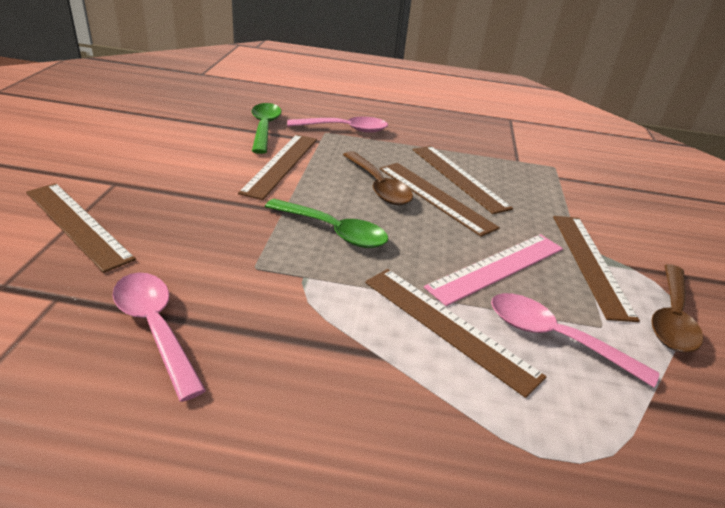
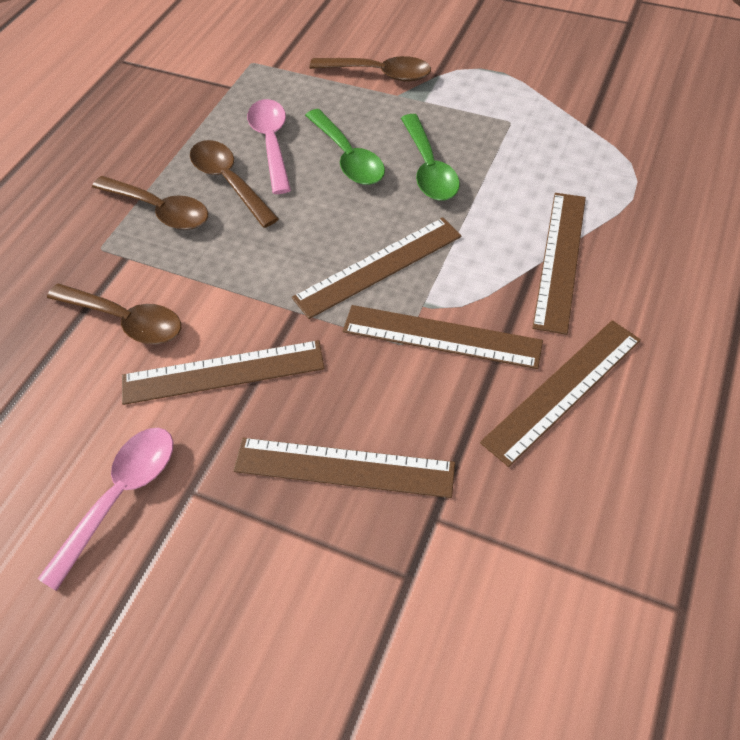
brown spoon: 2 -> 4
pink ruler: 1 -> 0
pink spoon: 3 -> 2

